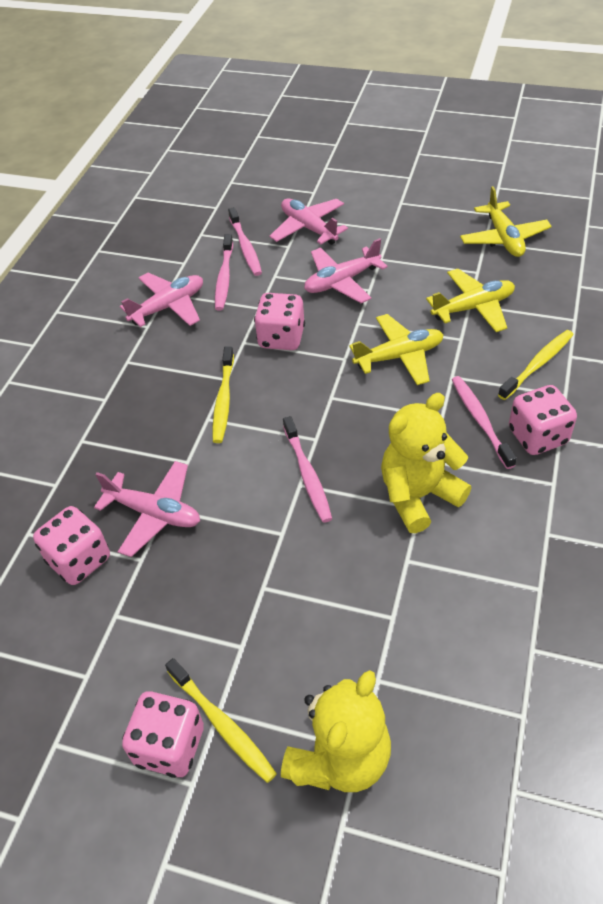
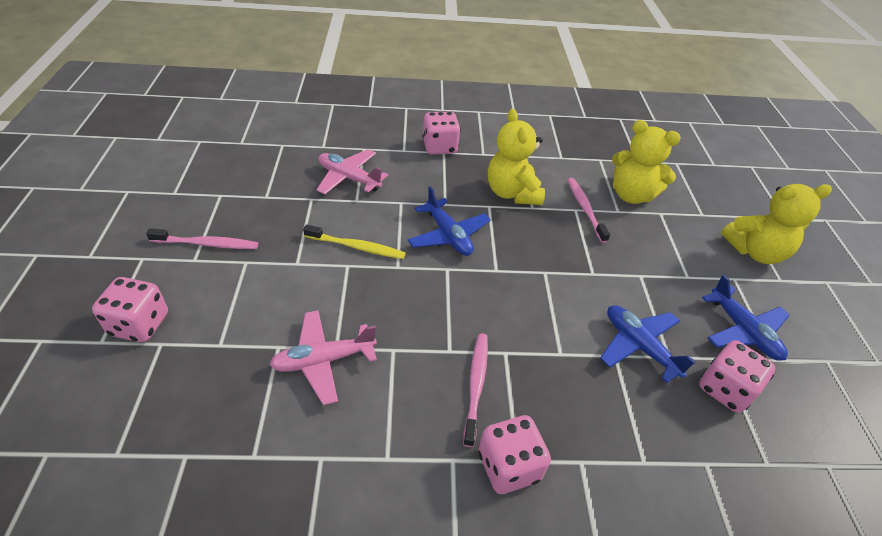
blue plane: 0 -> 3
pink plane: 4 -> 2
pink toothbrush: 4 -> 3
yellow plane: 3 -> 0
yellow teddy bear: 2 -> 3
yellow toothbrush: 3 -> 1

